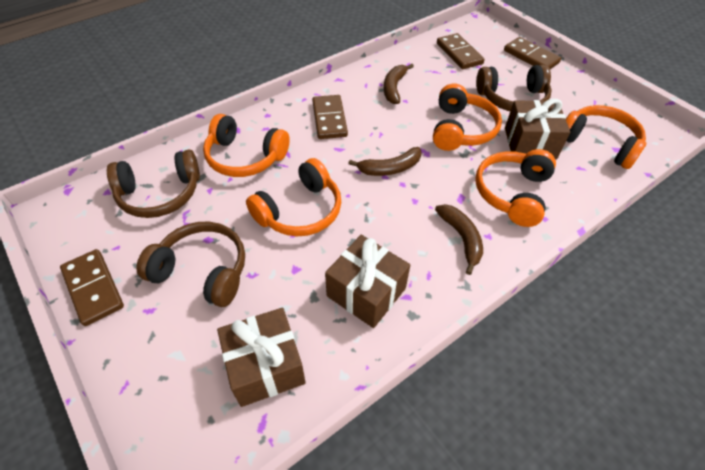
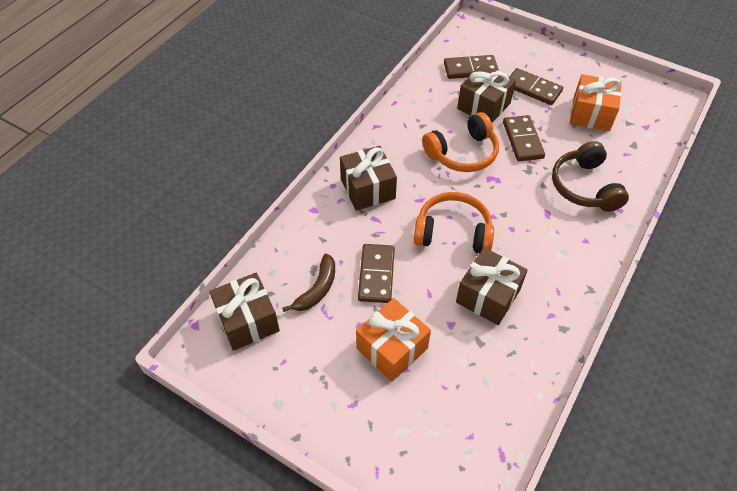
brown banana: 3 -> 1
brown gift: 3 -> 4
brown headphones: 3 -> 1
orange gift: 0 -> 2
orange headphones: 5 -> 2

